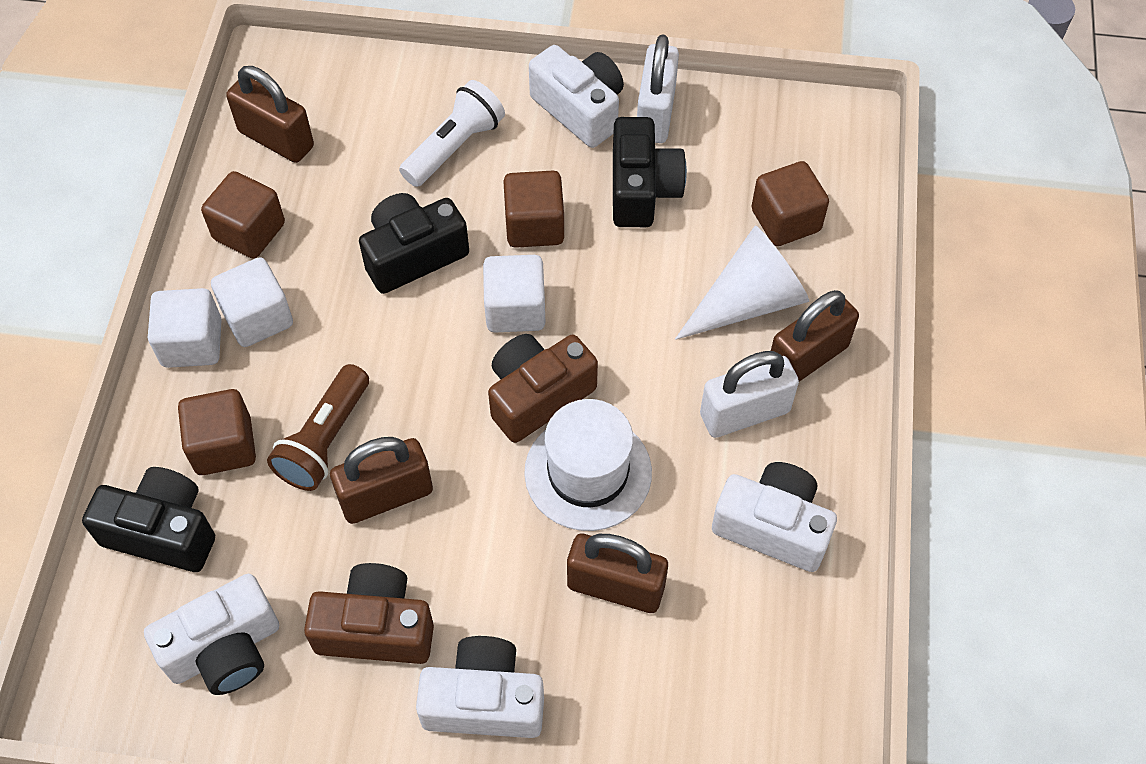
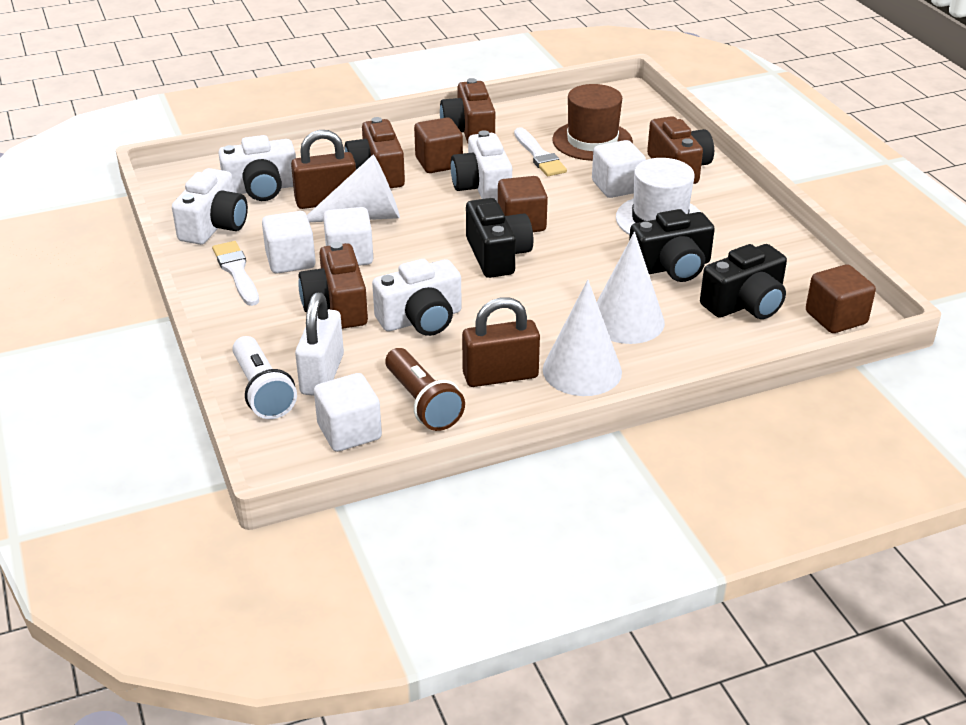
brown camera: 2 -> 4
brown cube: 4 -> 3
brown hat: 0 -> 1
brown padlock: 4 -> 2
white brush: 0 -> 2
white cone: 1 -> 3
white cube: 3 -> 4
white padlock: 2 -> 1

